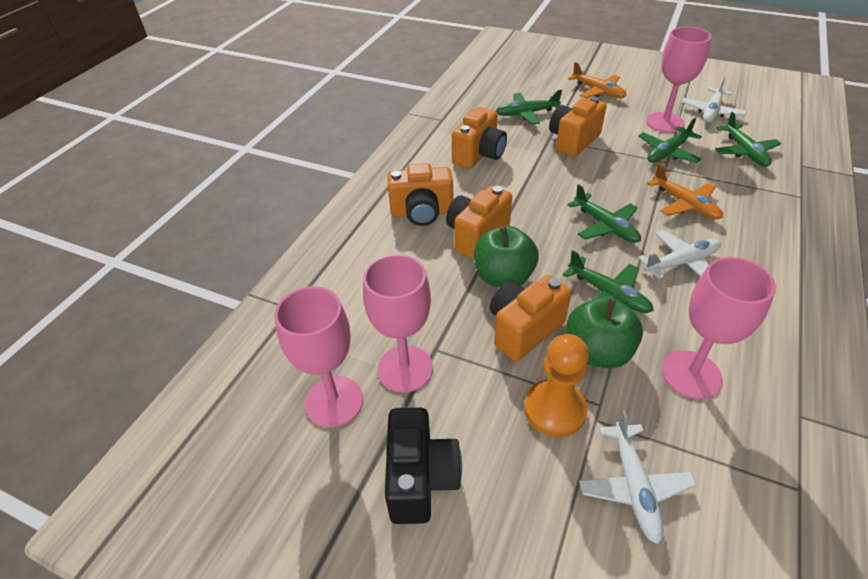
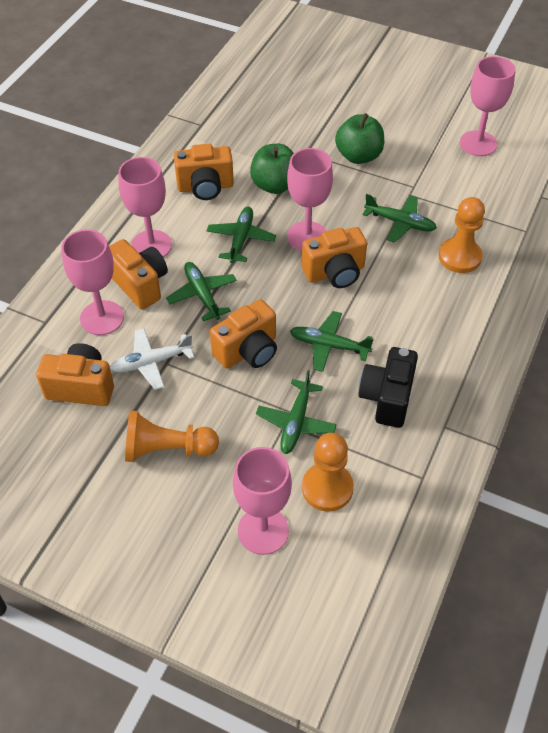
orange pawn: 1 -> 3
orange plane: 2 -> 0
pink goblet: 4 -> 5
white plane: 3 -> 1

